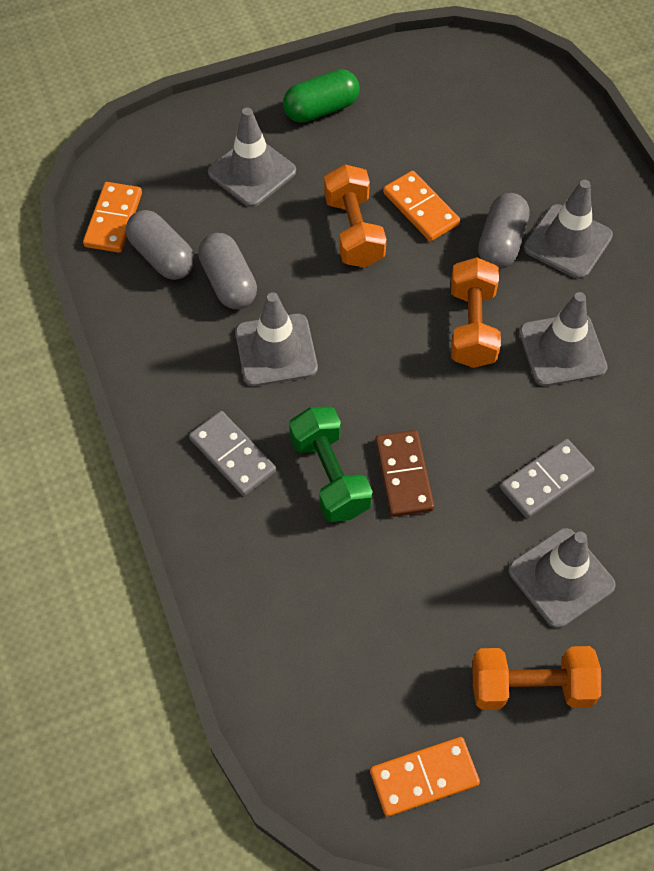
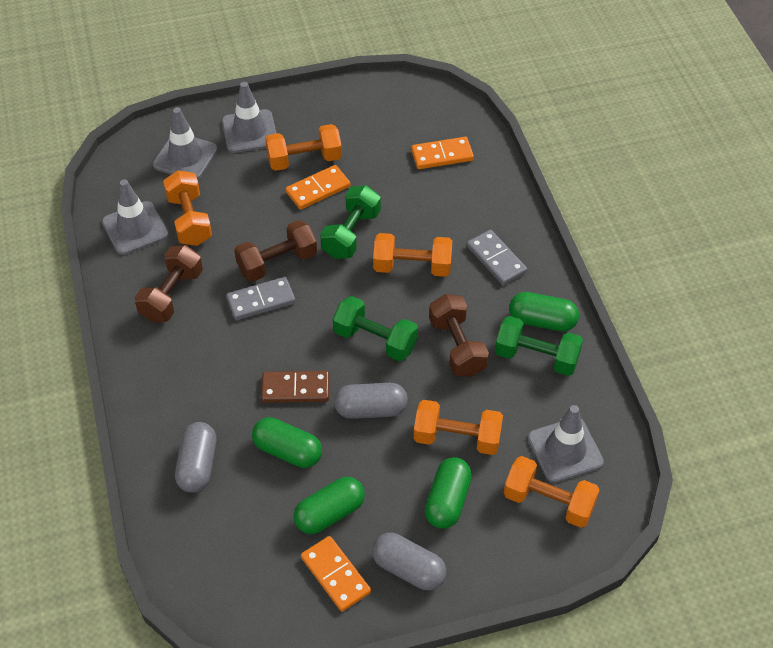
brown dumbbell: 0 -> 3
green capsule: 1 -> 4
green dumbbell: 1 -> 3
grey traffic cone: 5 -> 4
orange dumbbell: 3 -> 5

